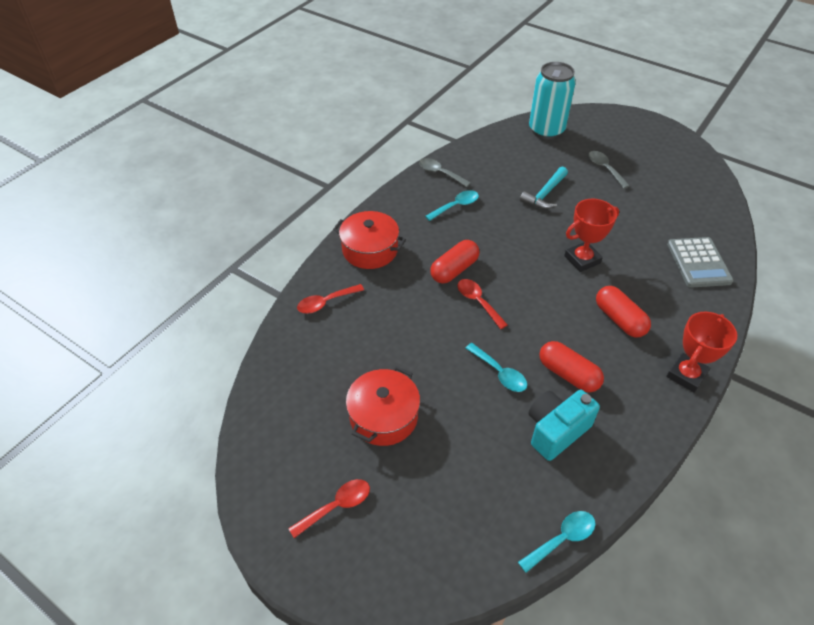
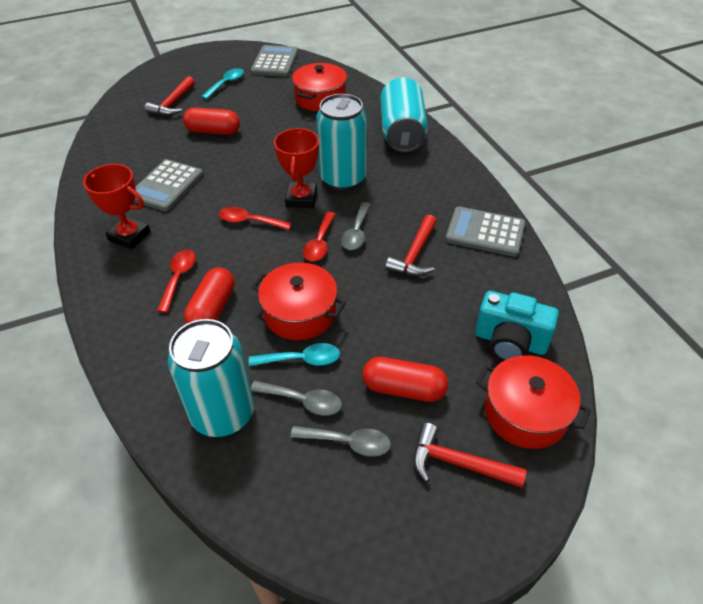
grey calculator: 1 -> 3
grey spoon: 2 -> 3
red hammer: 0 -> 3
red pot: 2 -> 3
turquoise can: 1 -> 3
turquoise hammer: 1 -> 0
turquoise spoon: 3 -> 2

